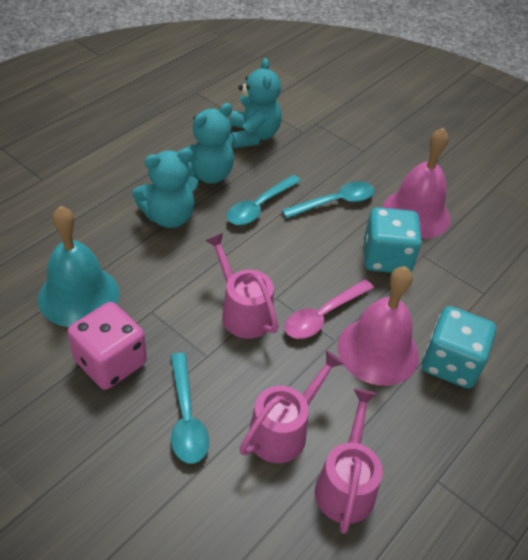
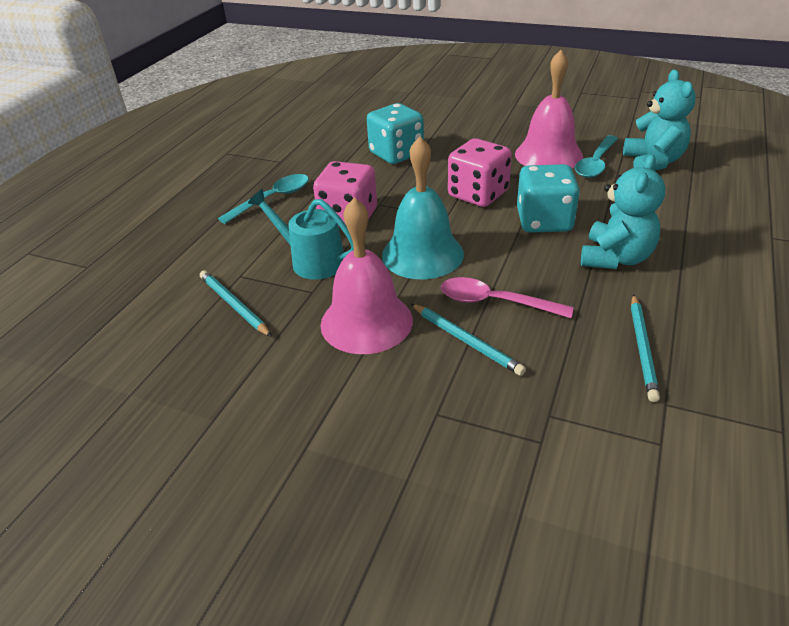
pink dice: 1 -> 2
pink watering can: 3 -> 0
turquoise pencil: 0 -> 3
turquoise spoon: 3 -> 2
turquoise teddy bear: 3 -> 2
turquoise watering can: 0 -> 1

